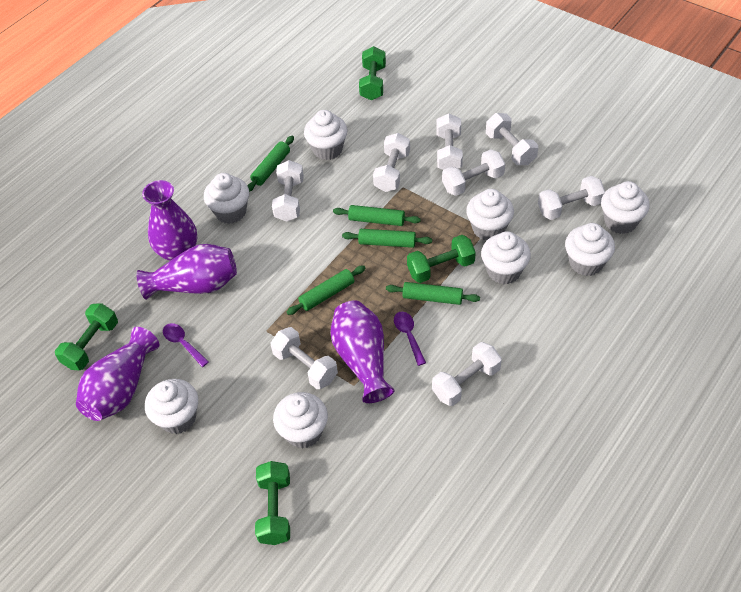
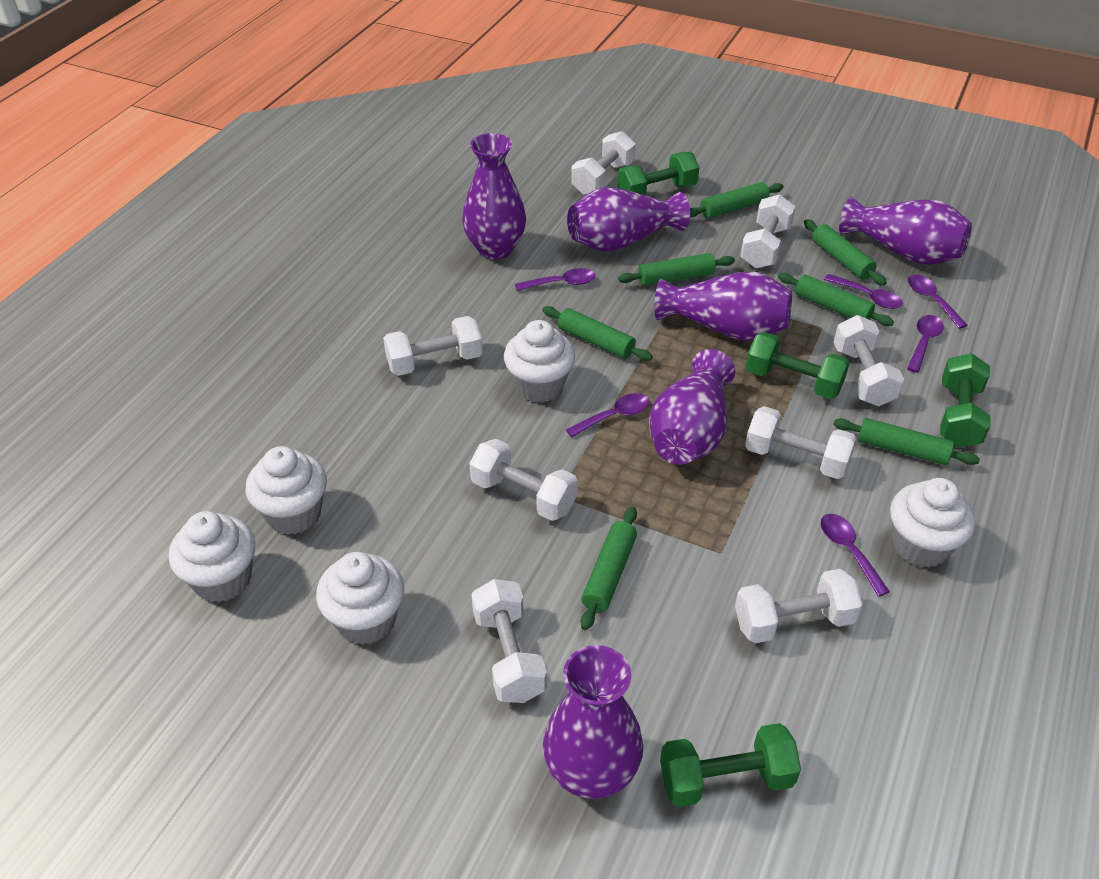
green rolling pin: 5 -> 7
purple spoon: 2 -> 6
purple vase: 4 -> 6
white cupcake: 8 -> 5

